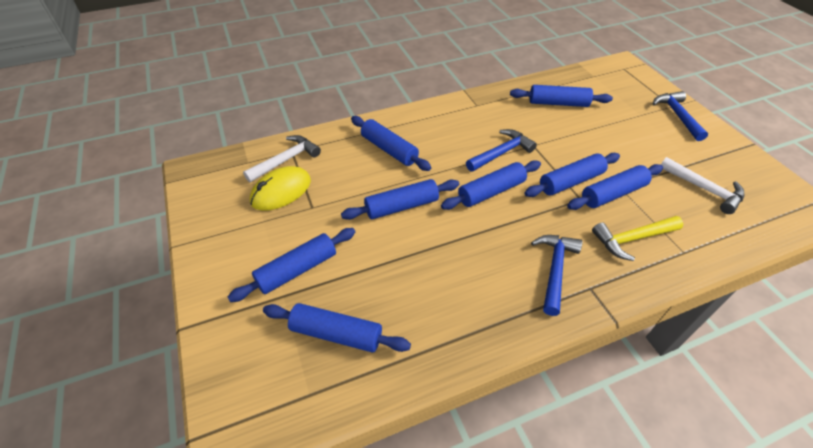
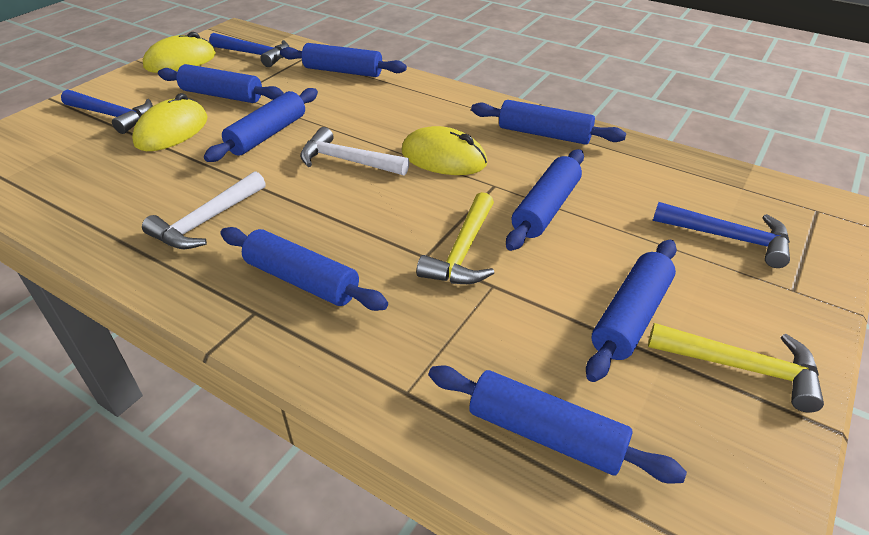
yellow hammer: 1 -> 2
yellow mouse: 1 -> 3

